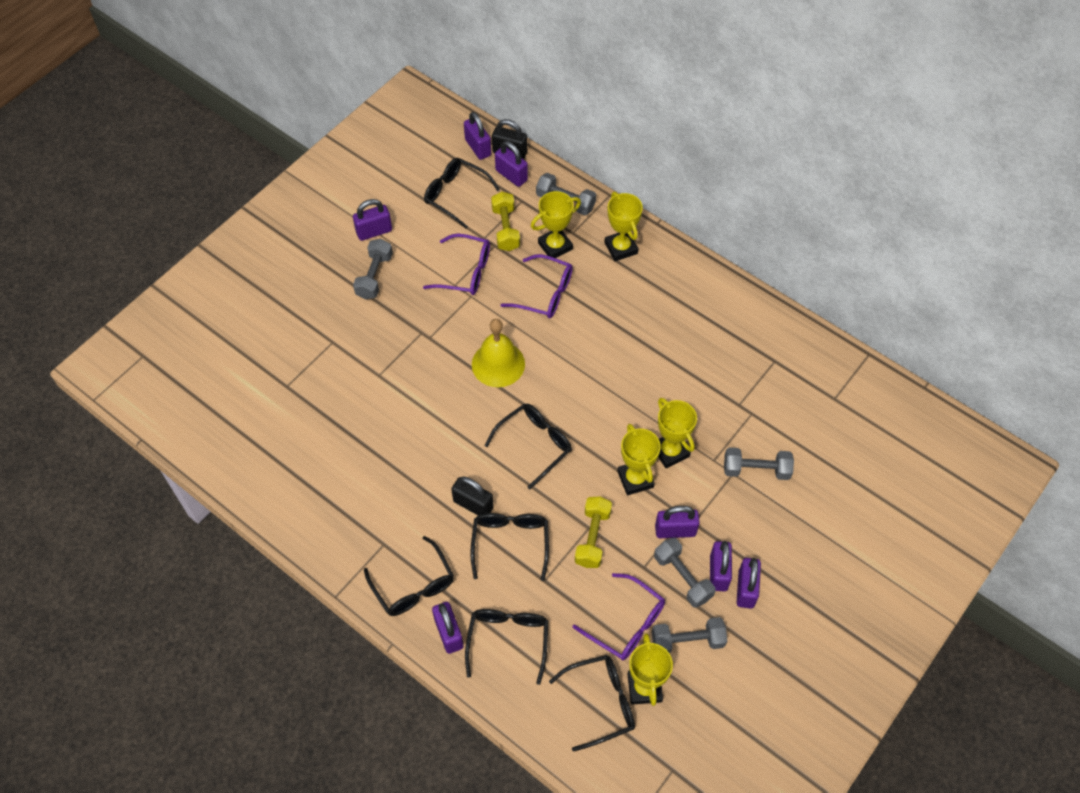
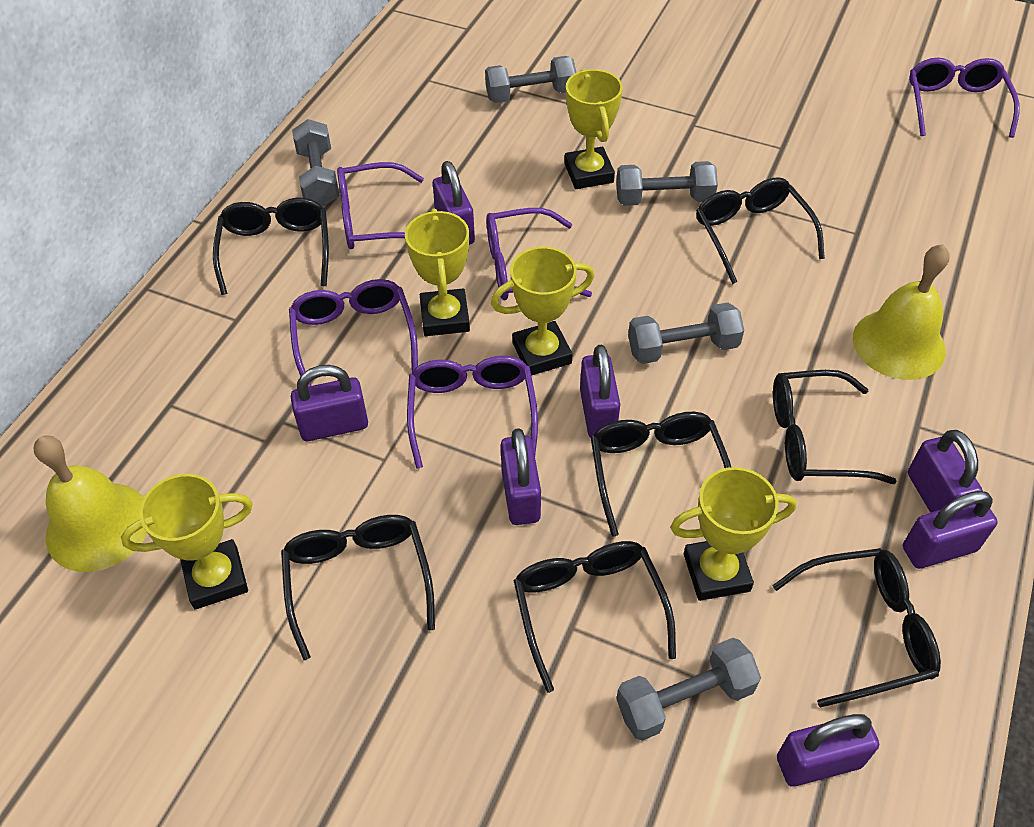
black glasses: 6 -> 7
black padlock: 2 -> 0
purple glasses: 3 -> 5
yellow bell: 1 -> 2
yellow dumbbell: 2 -> 0

